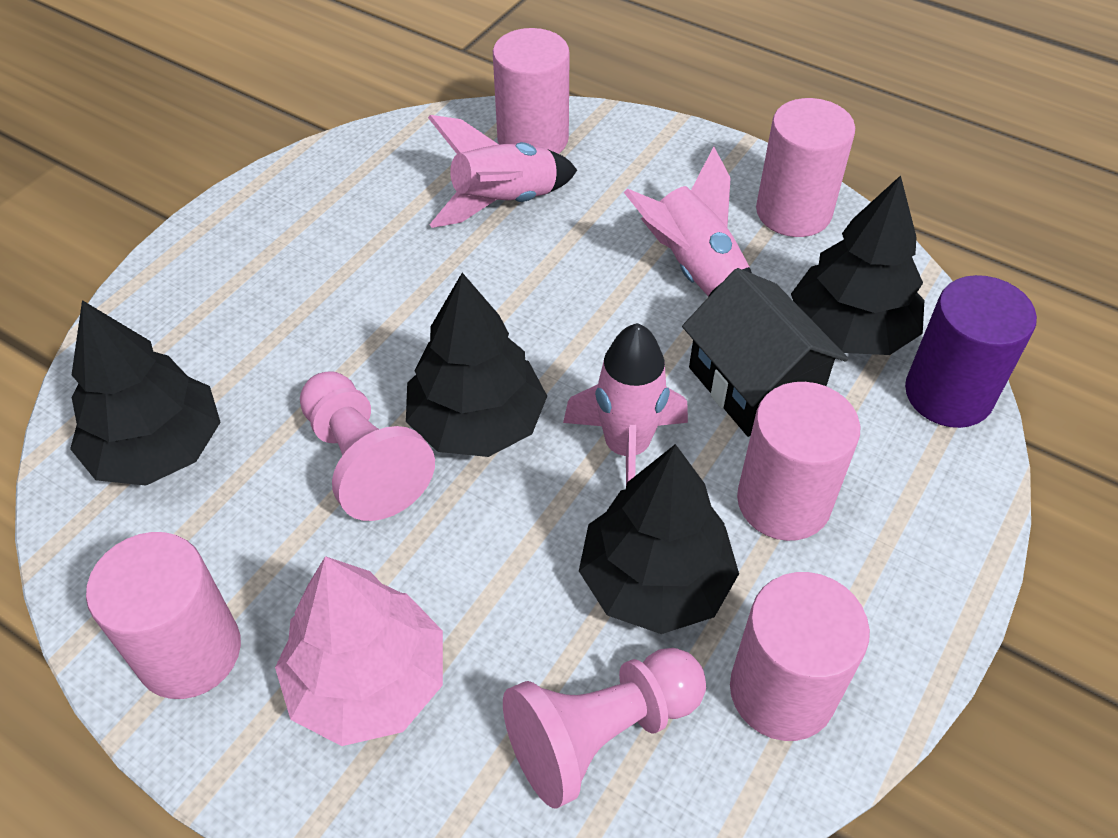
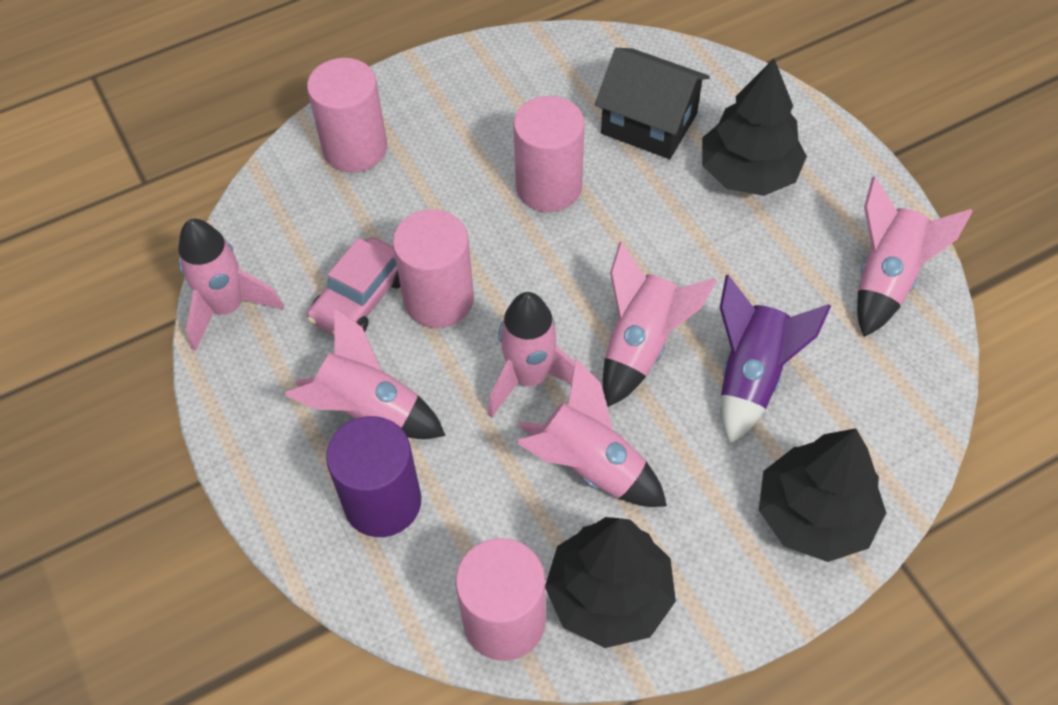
black tree: 4 -> 3
pink car: 0 -> 1
pink cylinder: 5 -> 4
pink pawn: 2 -> 0
pink rocket: 3 -> 6
pink tree: 1 -> 0
purple rocket: 0 -> 1

